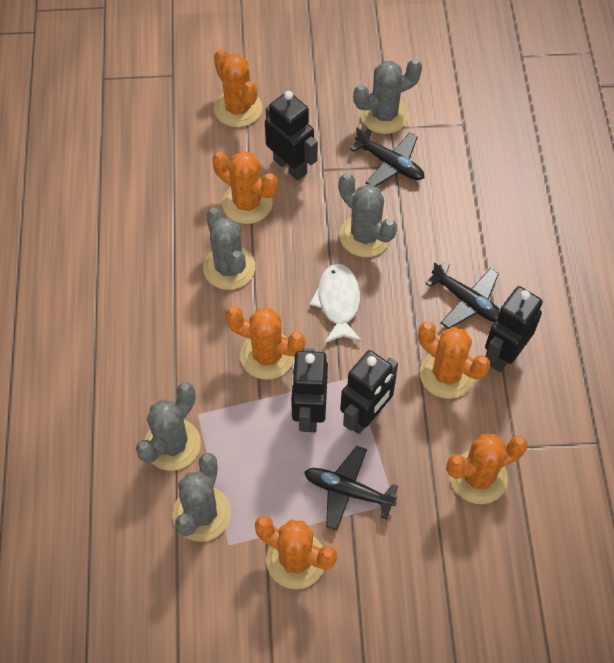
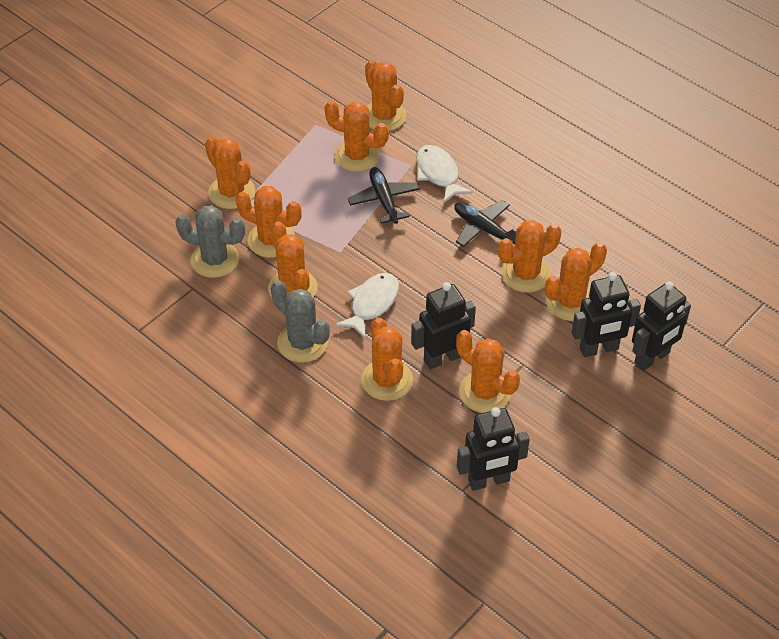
black plane: 3 -> 2
grey cactus: 5 -> 2
orange cactus: 6 -> 9
white fish: 1 -> 2

